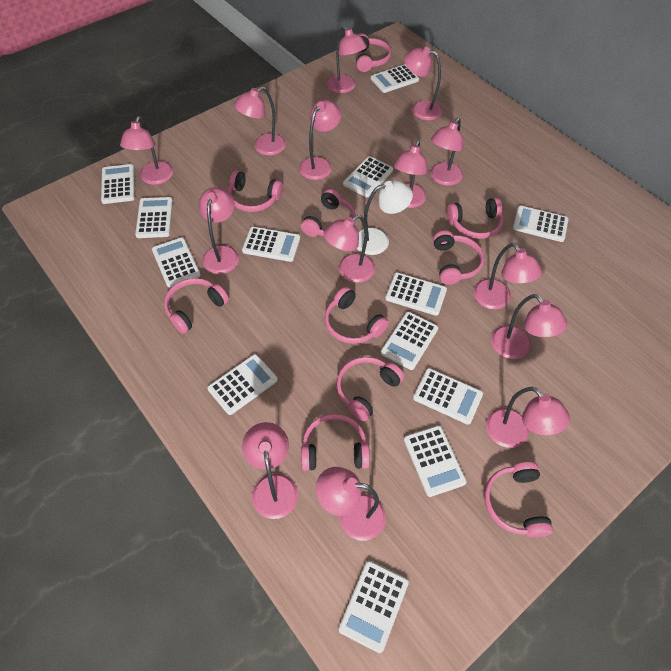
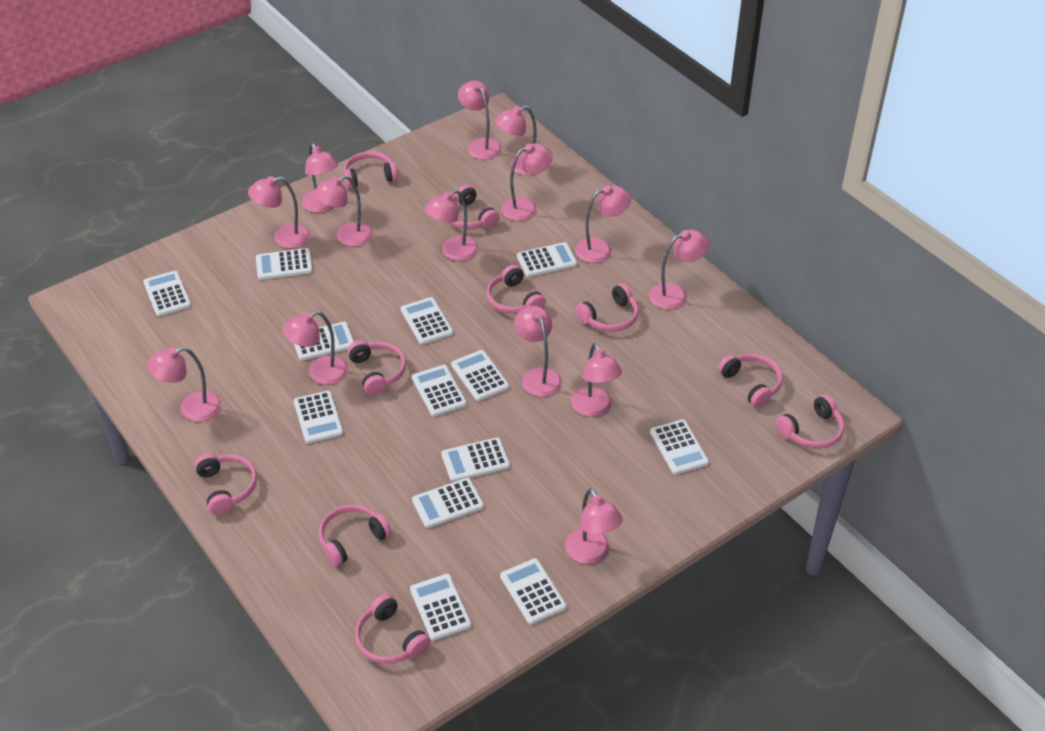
white lamp: 1 -> 0

